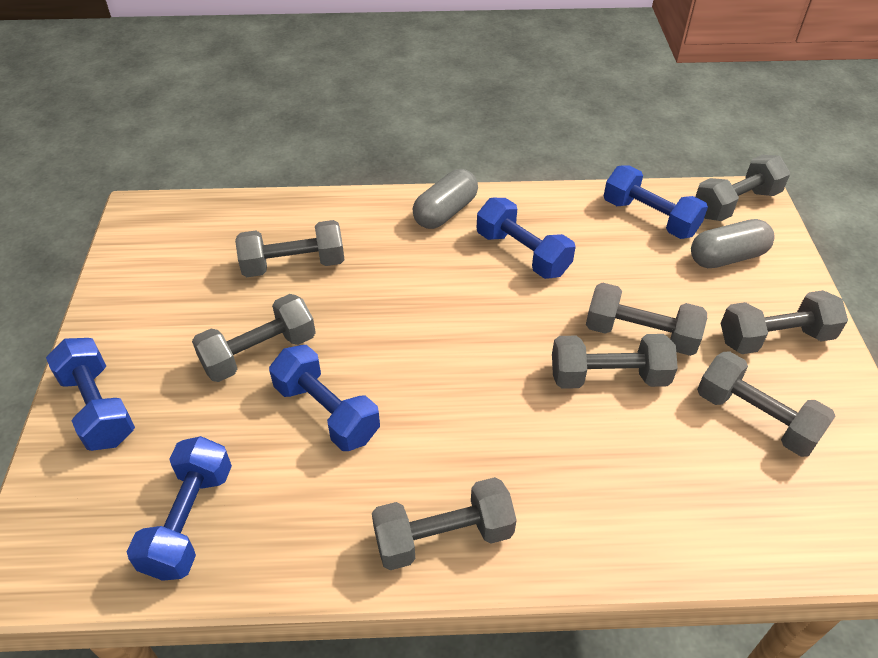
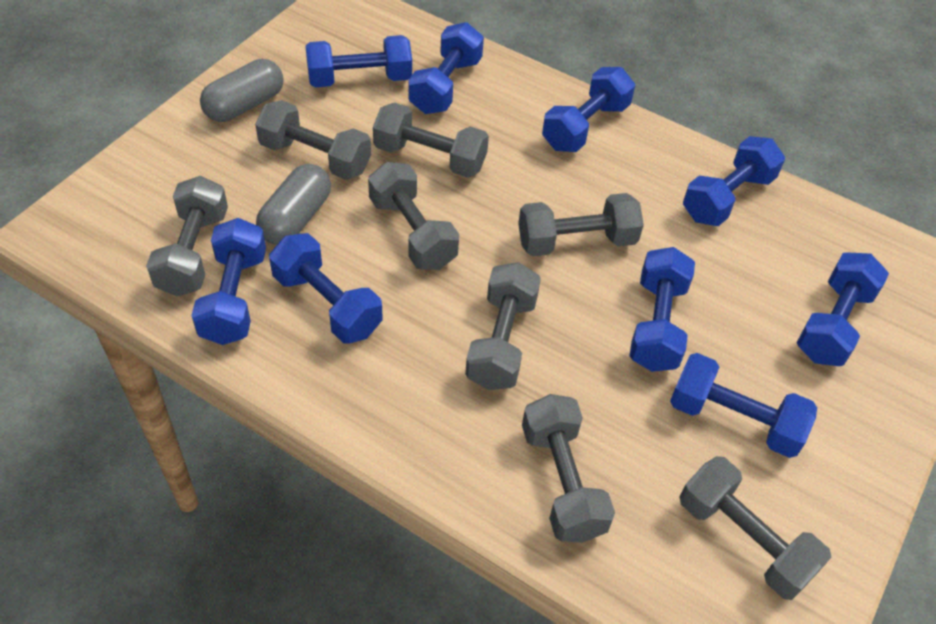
blue dumbbell: 5 -> 9

